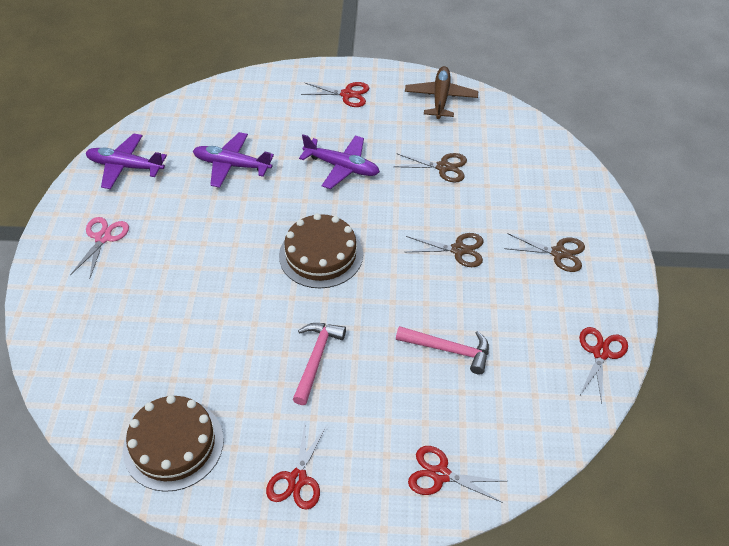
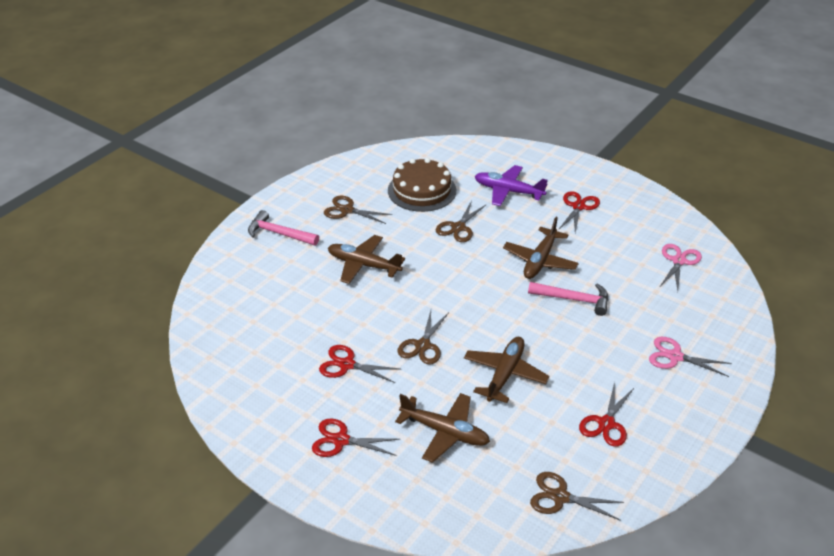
brown cake: 2 -> 1
brown plane: 1 -> 4
brown scissors: 3 -> 4
pink scissors: 1 -> 2
purple plane: 3 -> 1

